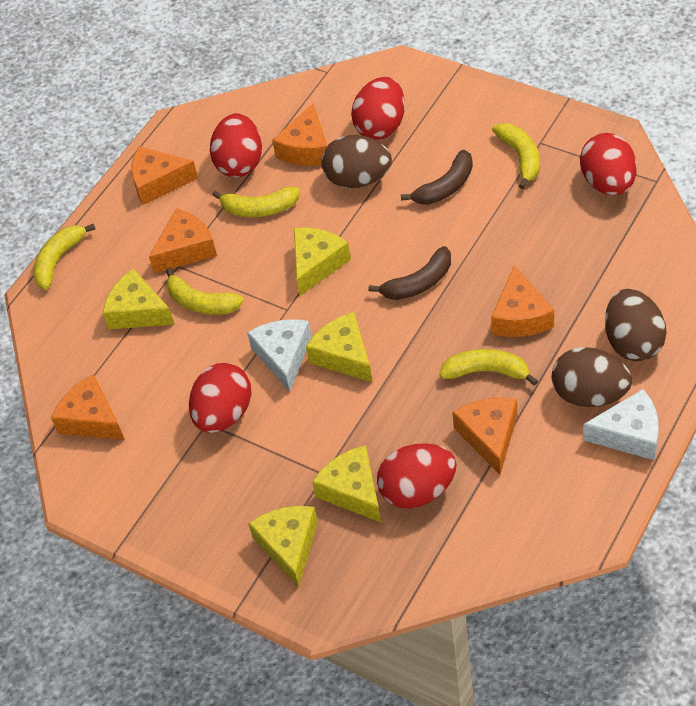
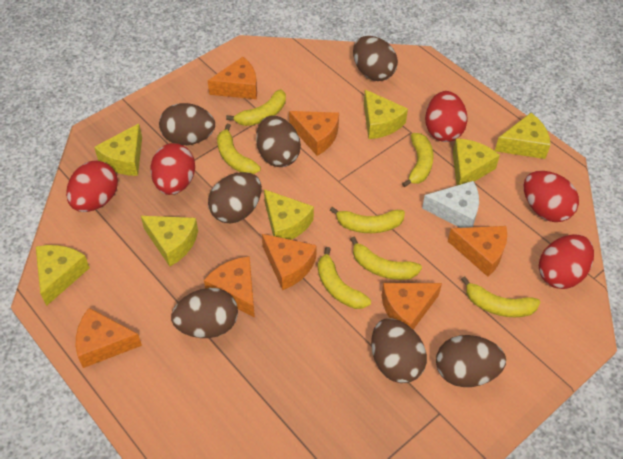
brown banana: 2 -> 0
brown egg: 3 -> 7
orange cheese: 6 -> 7
white cheese: 2 -> 1
yellow banana: 5 -> 7
yellow cheese: 5 -> 7

